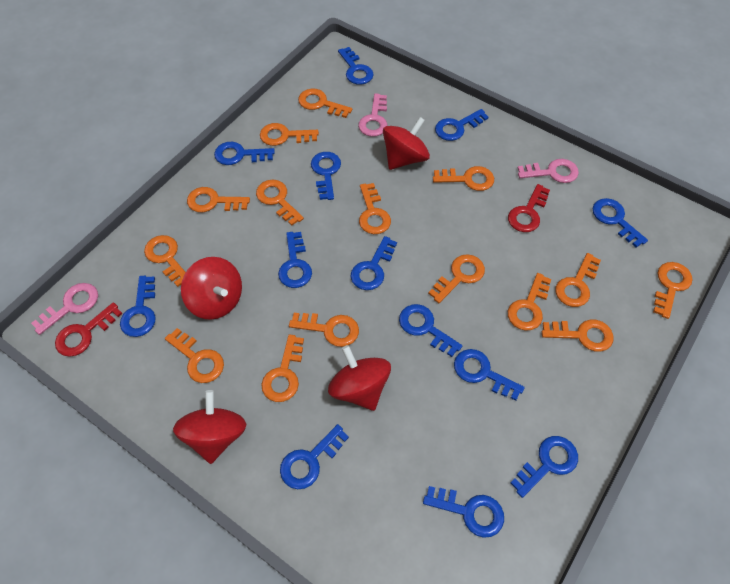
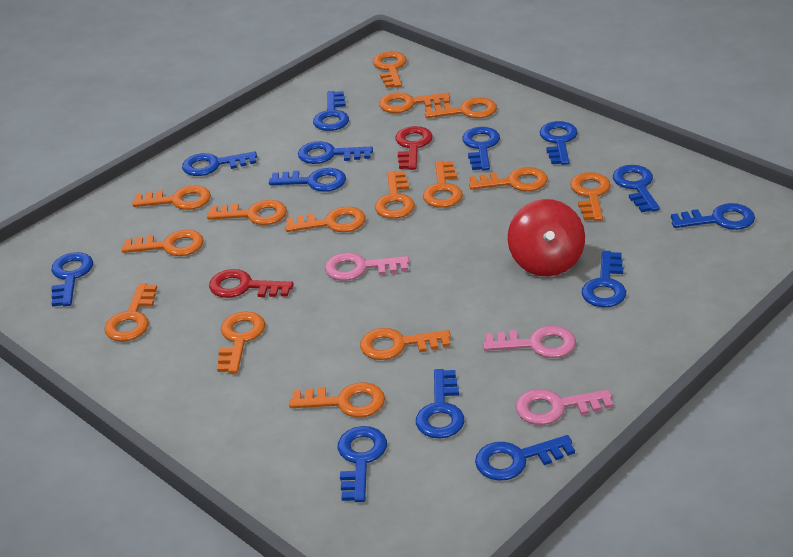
red spinning top: 4 -> 1

